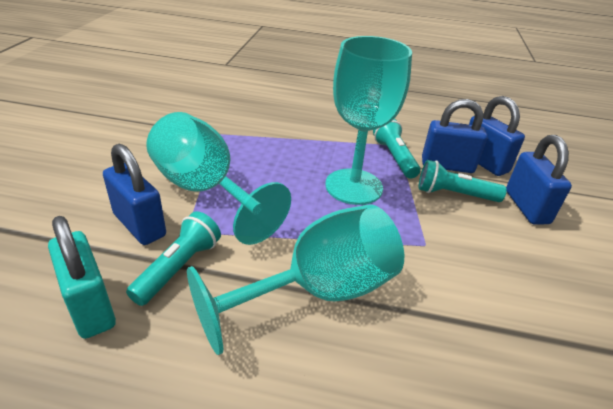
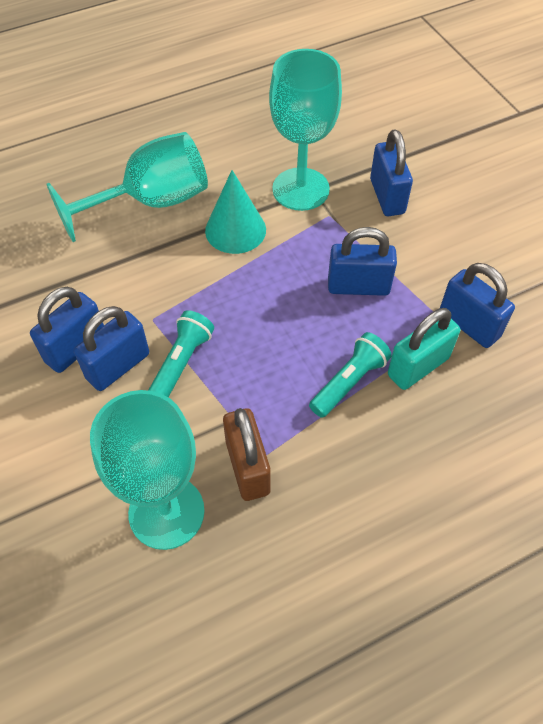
blue padlock: 4 -> 5
brown padlock: 0 -> 1
turquoise cone: 0 -> 1
turquoise flashlight: 3 -> 2

